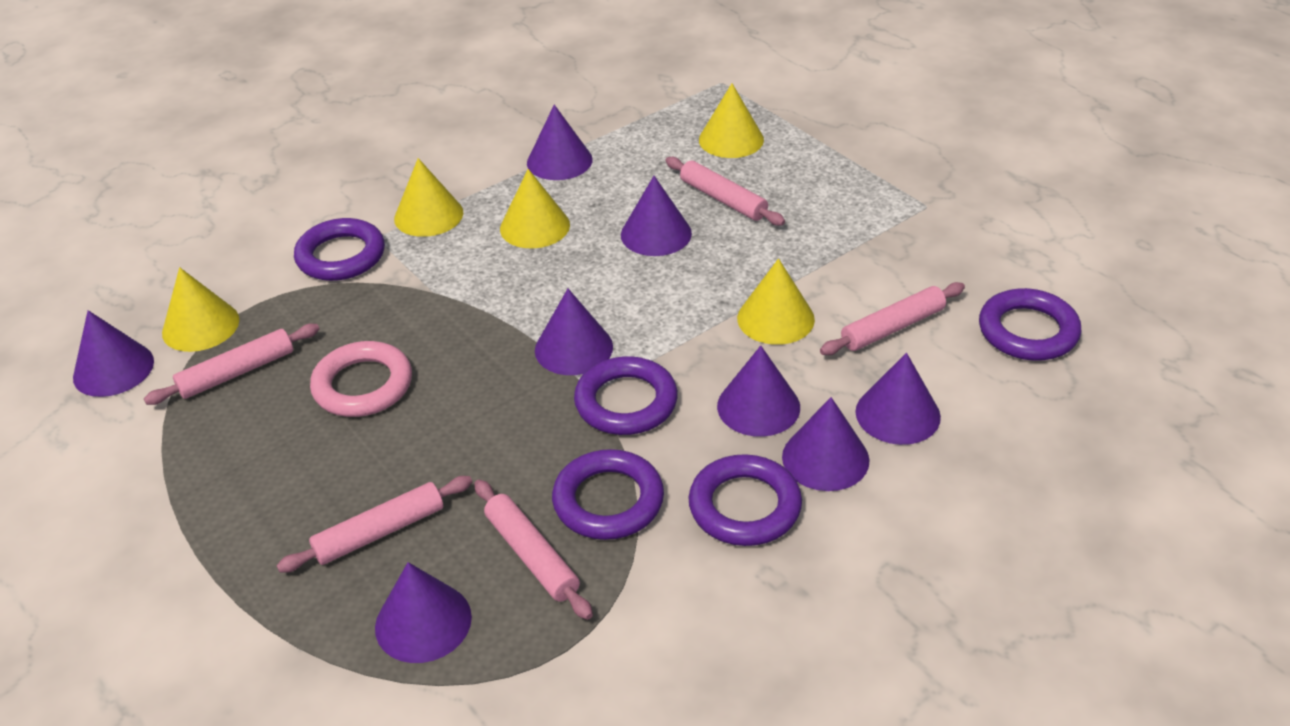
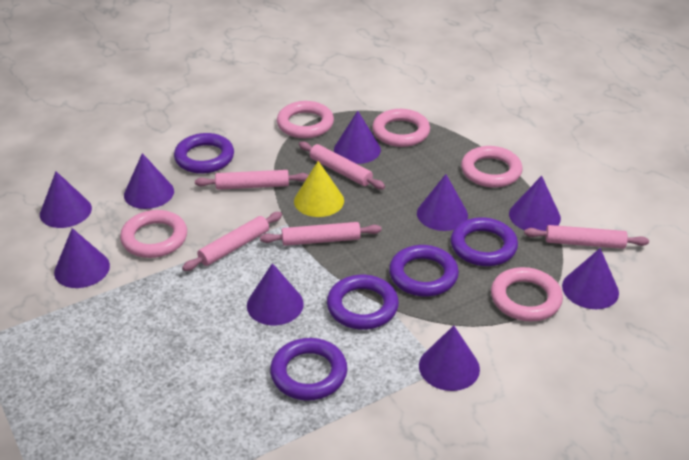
pink ring: 1 -> 5
purple cone: 8 -> 9
yellow cone: 5 -> 1

